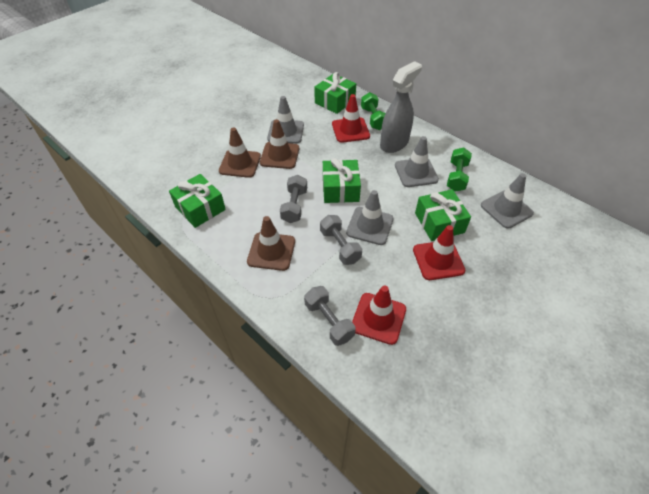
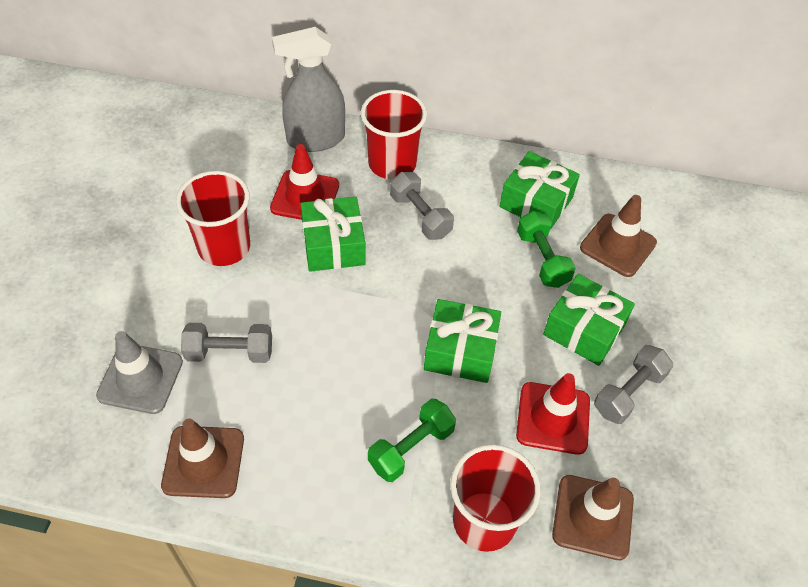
grey traffic cone: 4 -> 1
red cup: 0 -> 3
red traffic cone: 3 -> 2

